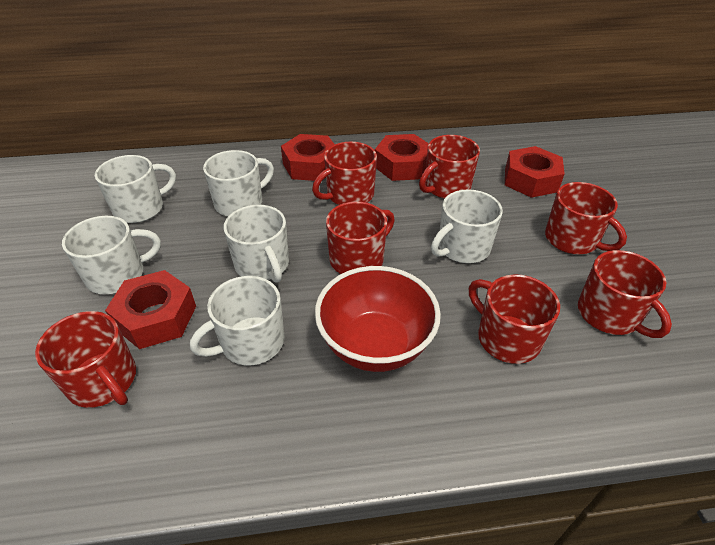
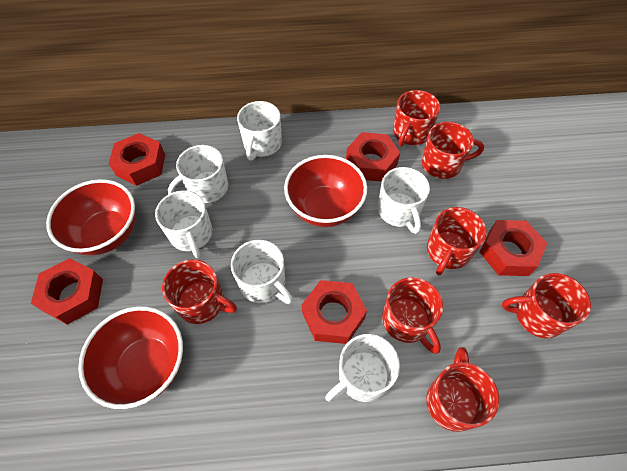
red bowl: 1 -> 3
red nut: 4 -> 5

